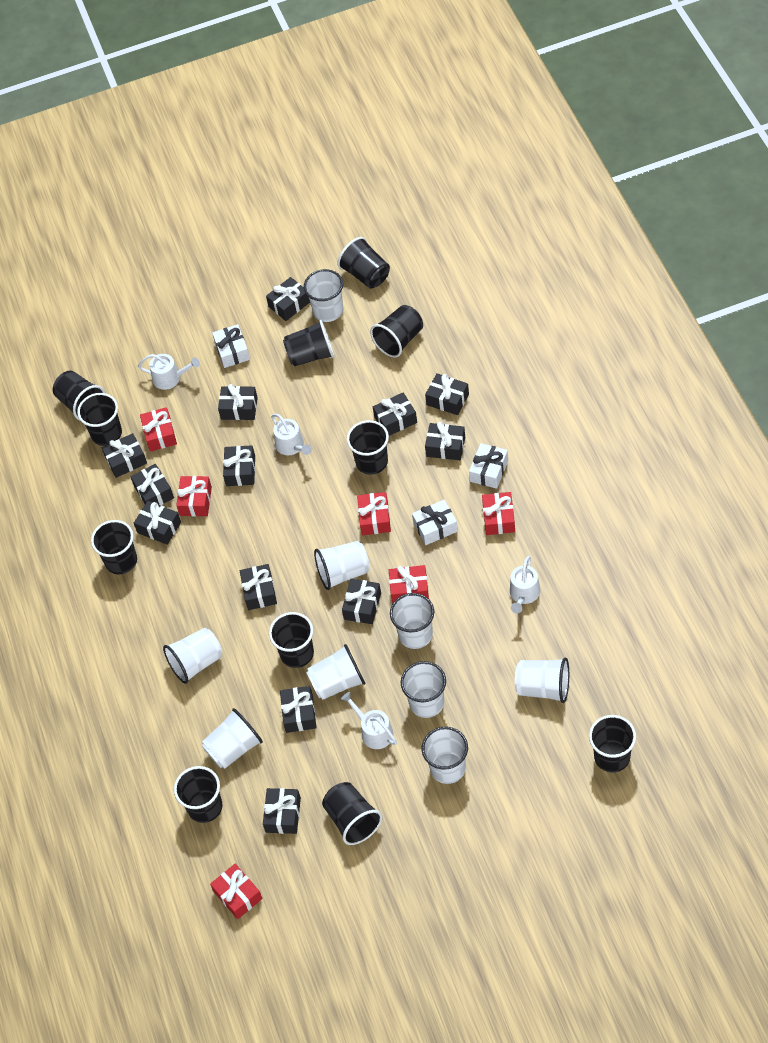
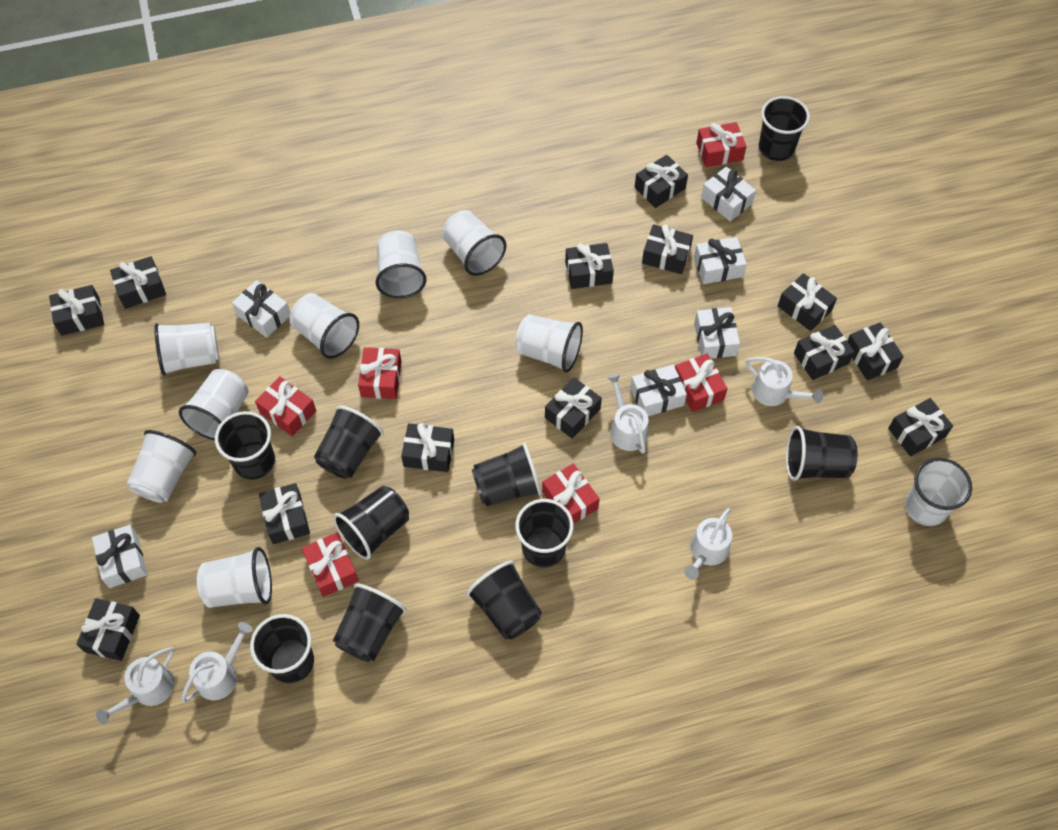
black cup: 11 -> 10
white gift: 3 -> 6
white watering can: 4 -> 5

